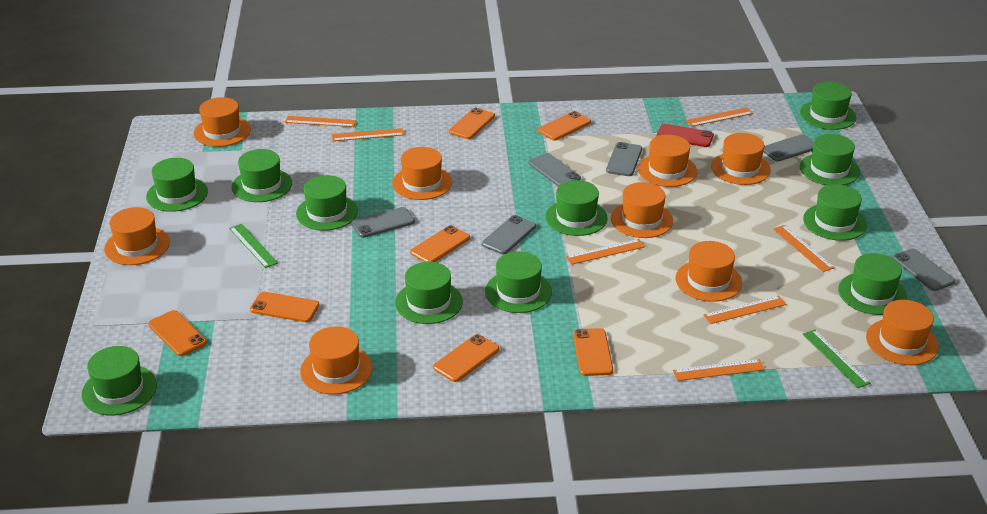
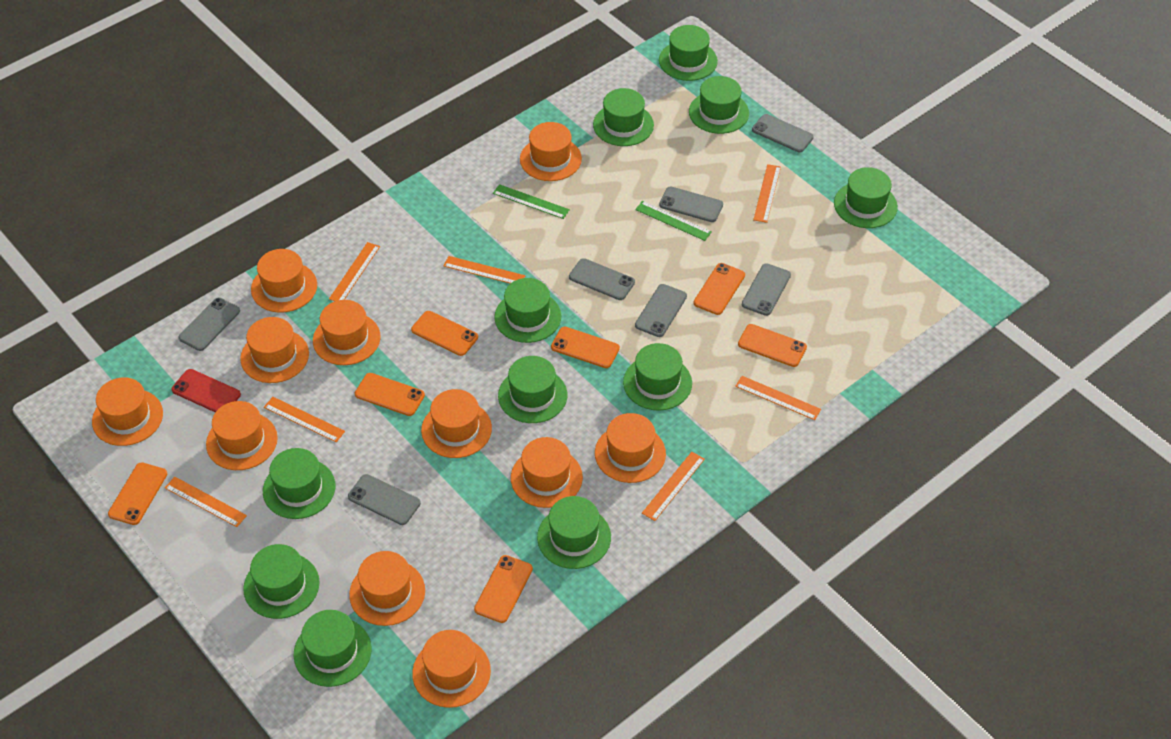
grey phone: 6 -> 7
orange hat: 9 -> 11

